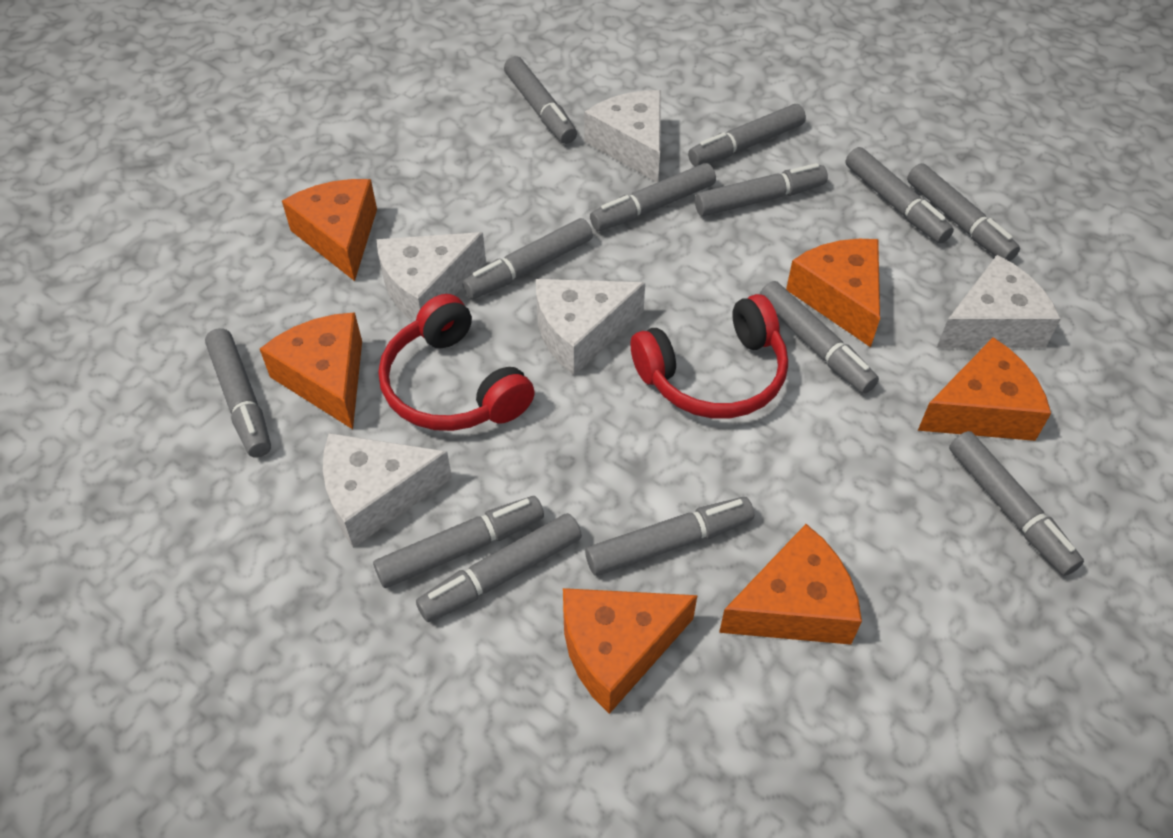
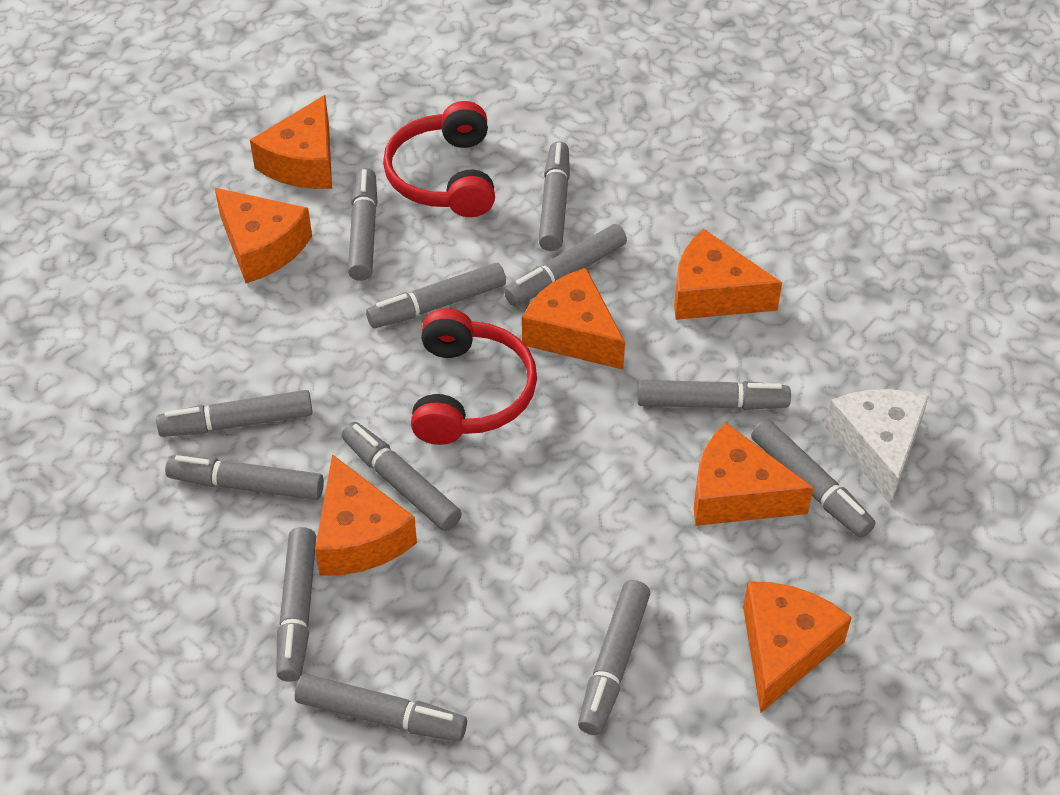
grey marker: 13 -> 12
orange cheese: 6 -> 7
white cheese: 5 -> 1

